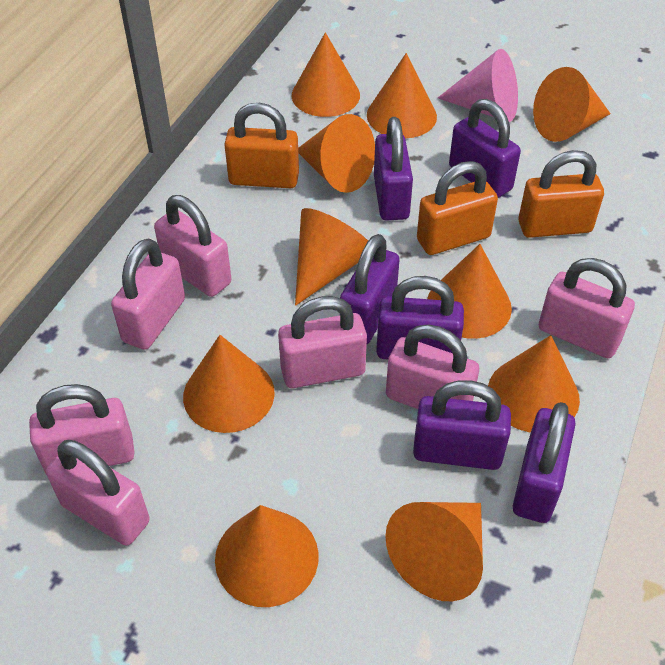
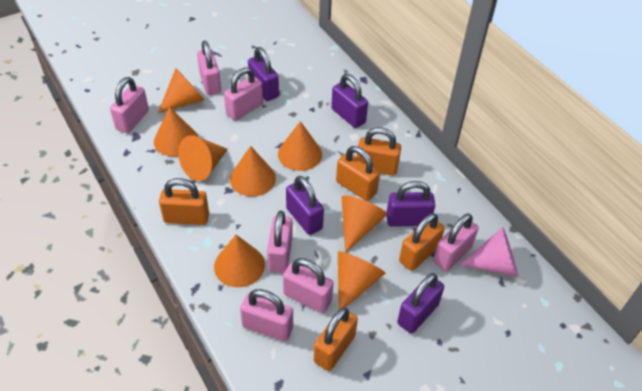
orange cone: 10 -> 8
orange padlock: 3 -> 5
purple padlock: 6 -> 5

